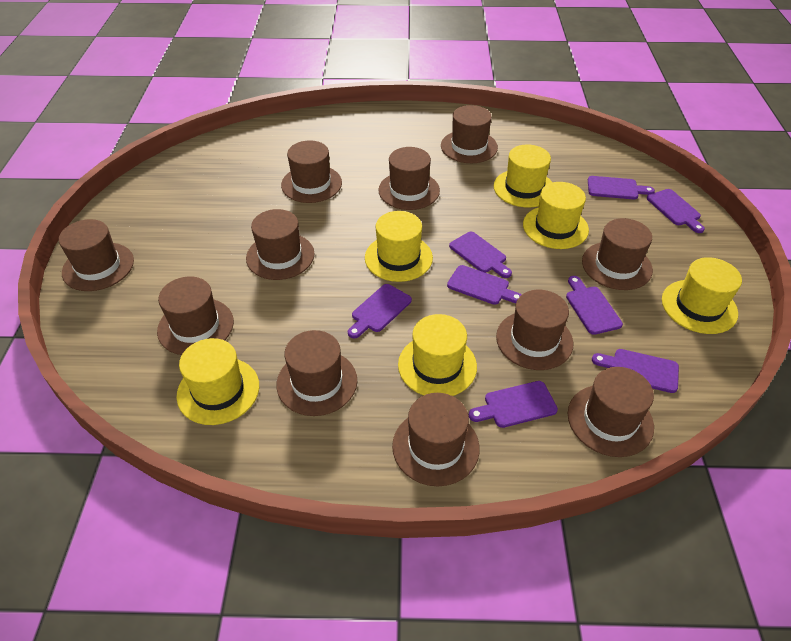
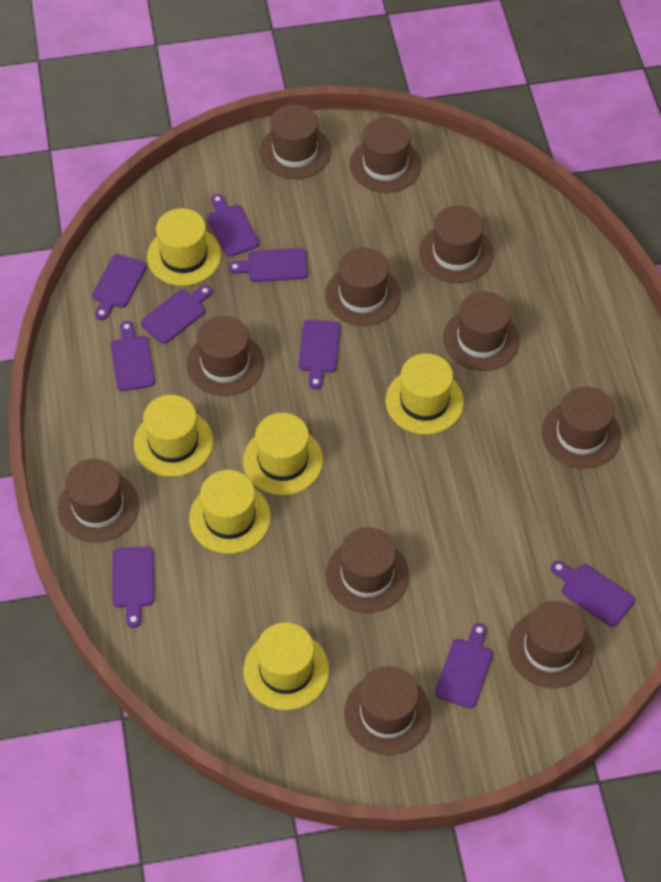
purple cutting board: 8 -> 9

